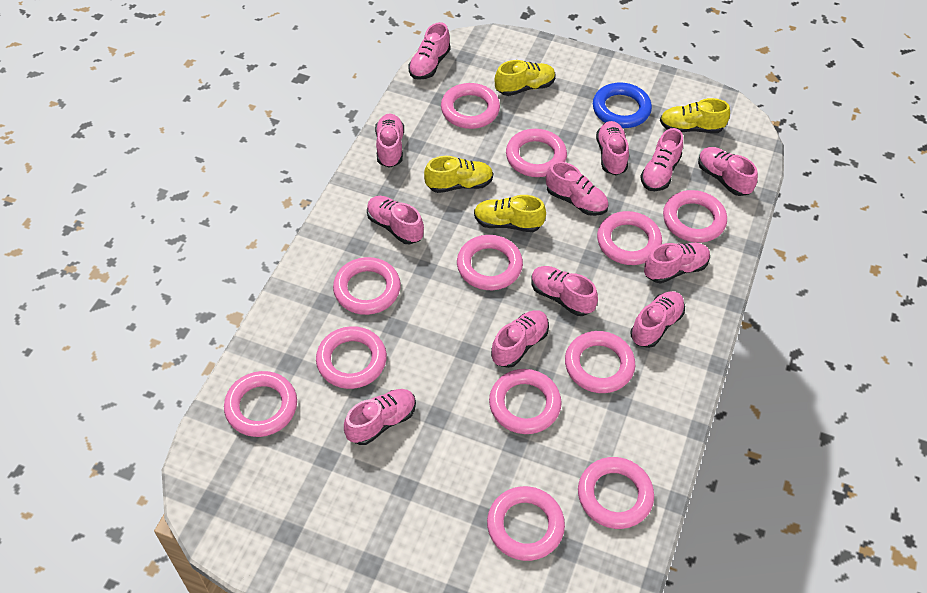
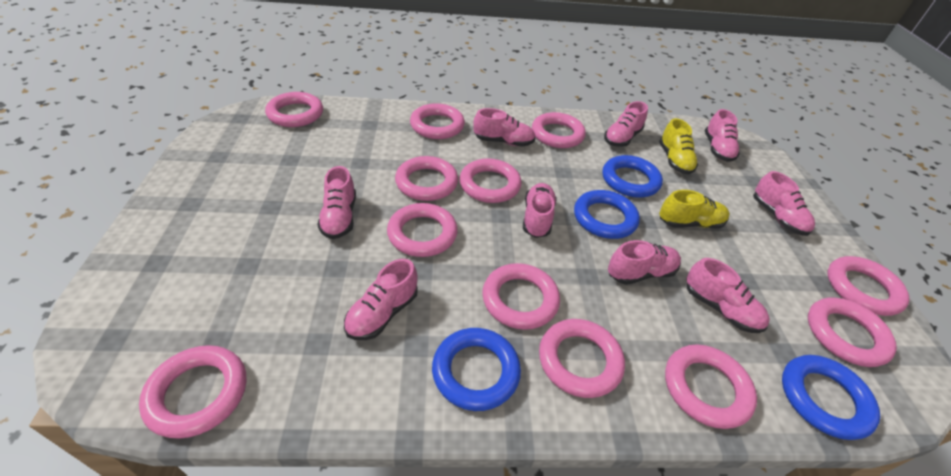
blue ring: 1 -> 4
pink shoe: 12 -> 9
yellow shoe: 4 -> 2

